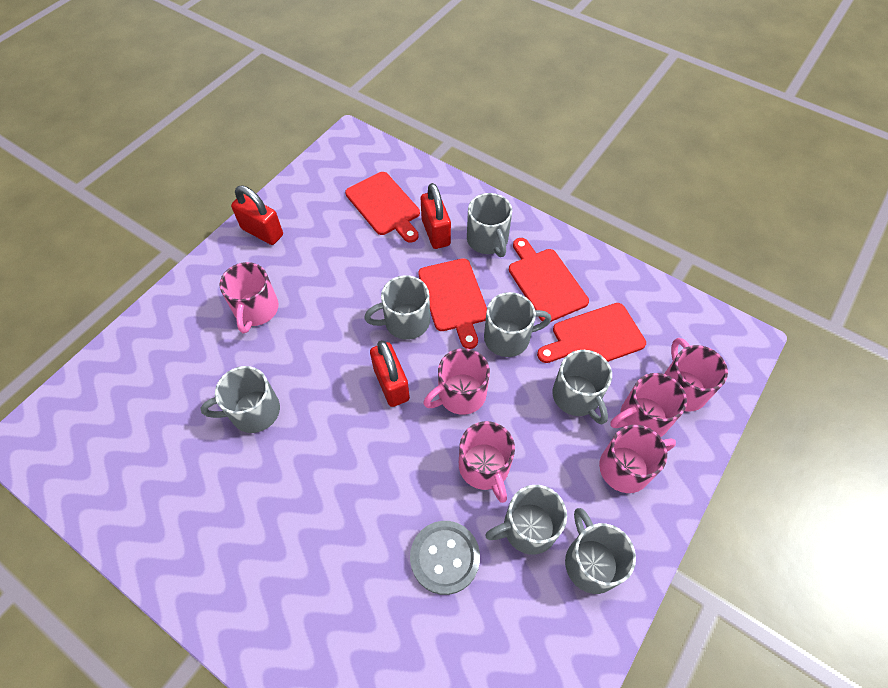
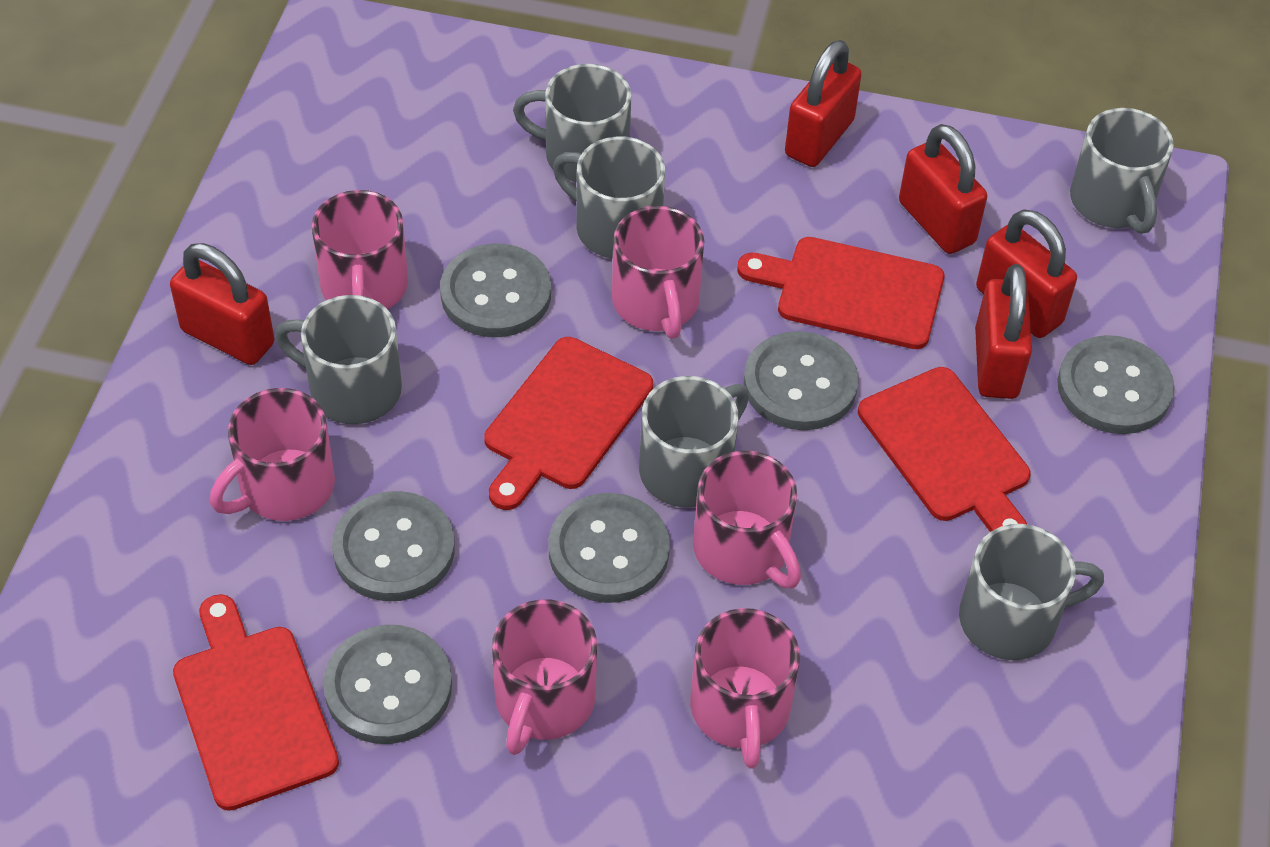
grey button: 1 -> 6
grey mug: 7 -> 6
red padlock: 3 -> 5

